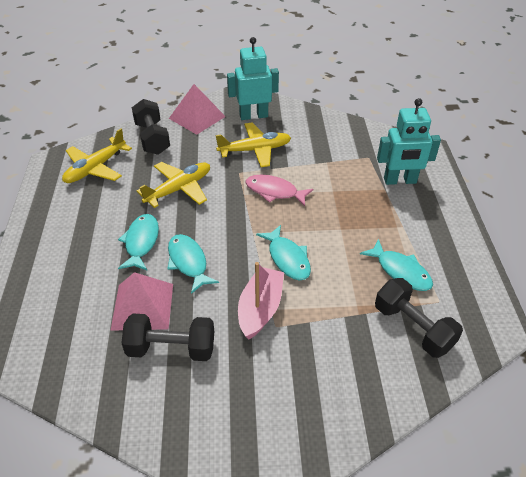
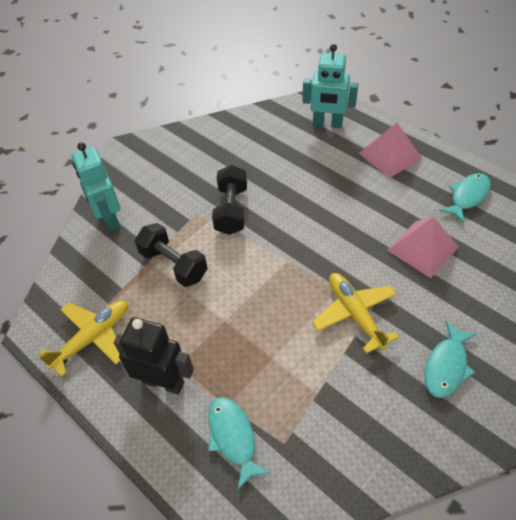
black dumbbell: 3 -> 2
black robot: 0 -> 1
pink boat: 1 -> 0
pink fish: 1 -> 0
turquoise fish: 4 -> 3
yellow plane: 3 -> 2

